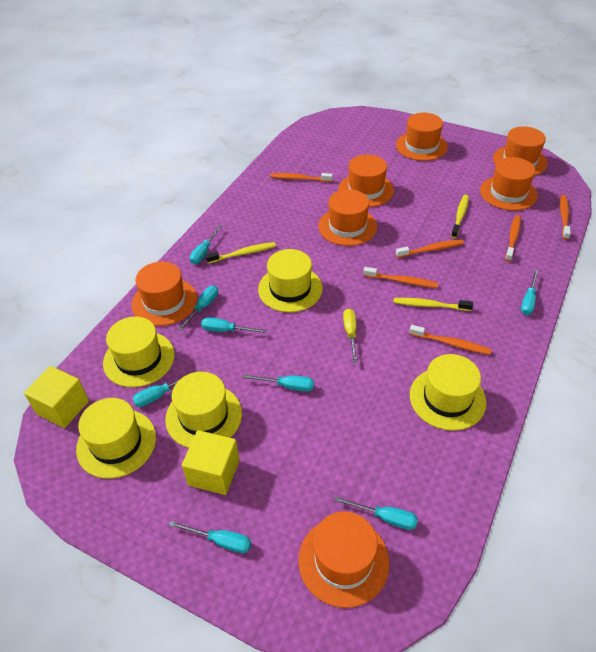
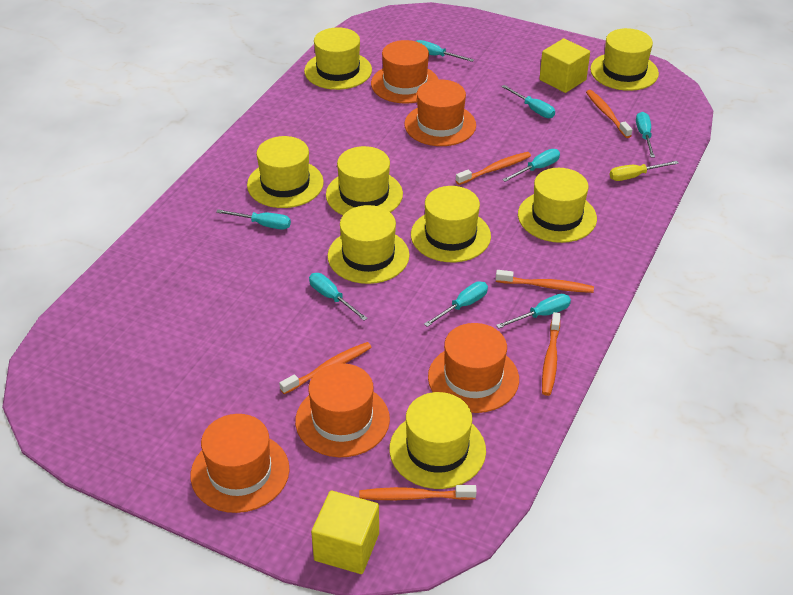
orange hat: 7 -> 5
yellow hat: 5 -> 8
yellow toothbrush: 3 -> 0

